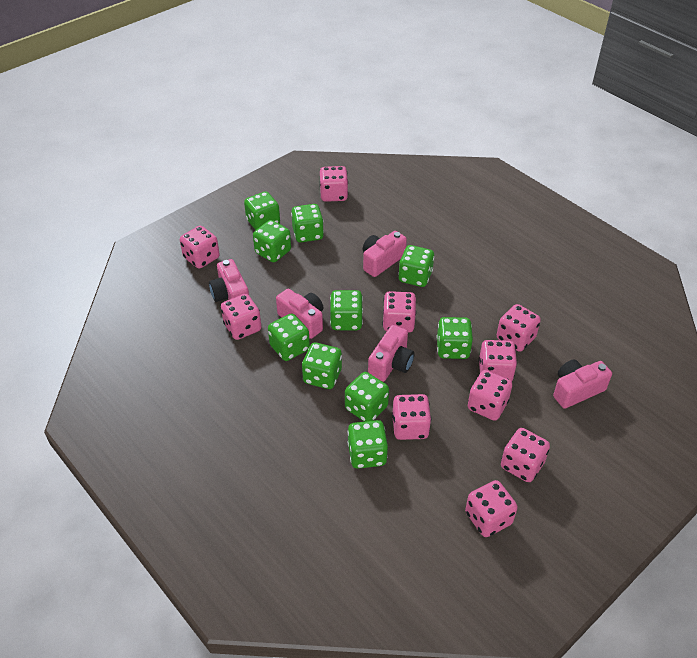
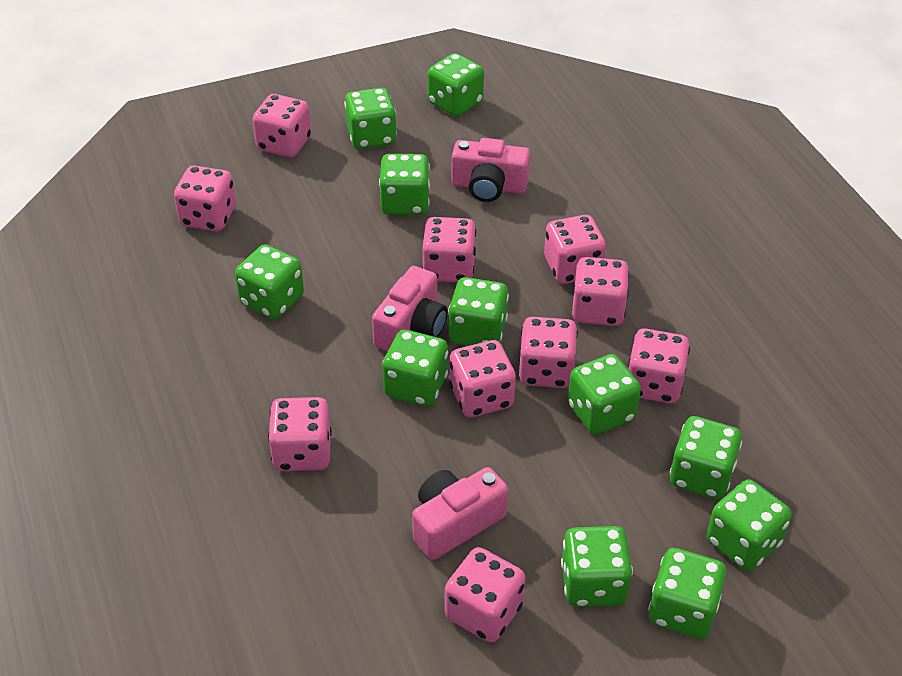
green dice: 10 -> 11
pink camera: 5 -> 3

